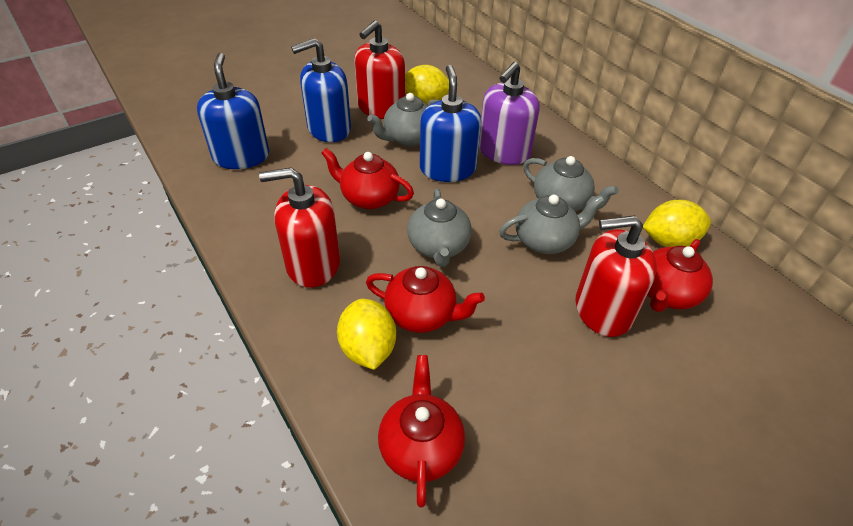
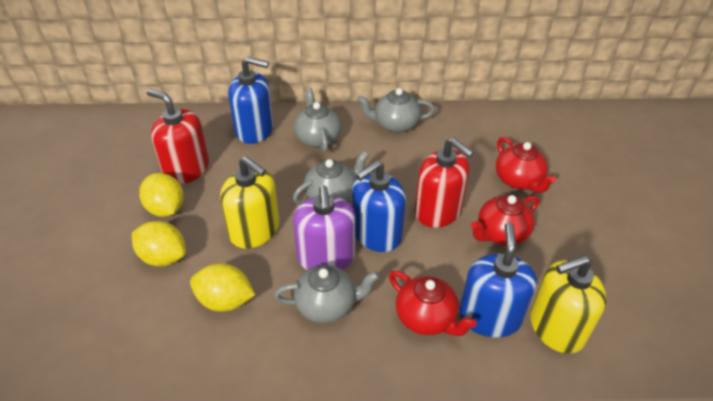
red soap dispenser: 3 -> 2
red teapot: 4 -> 3
yellow soap dispenser: 0 -> 2

